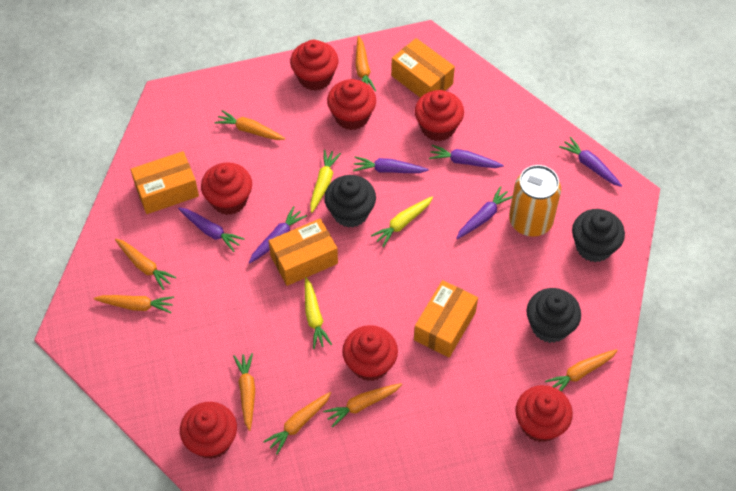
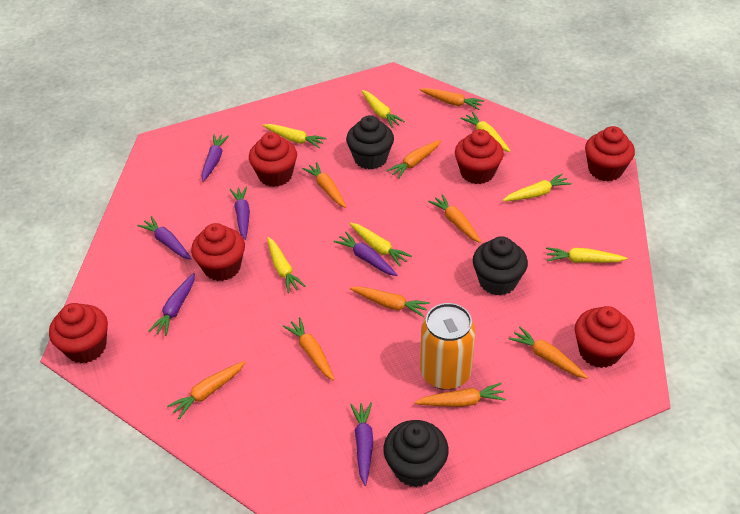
orange box: 4 -> 0
orange carrot: 8 -> 9
red cupcake: 7 -> 6
yellow carrot: 3 -> 7

